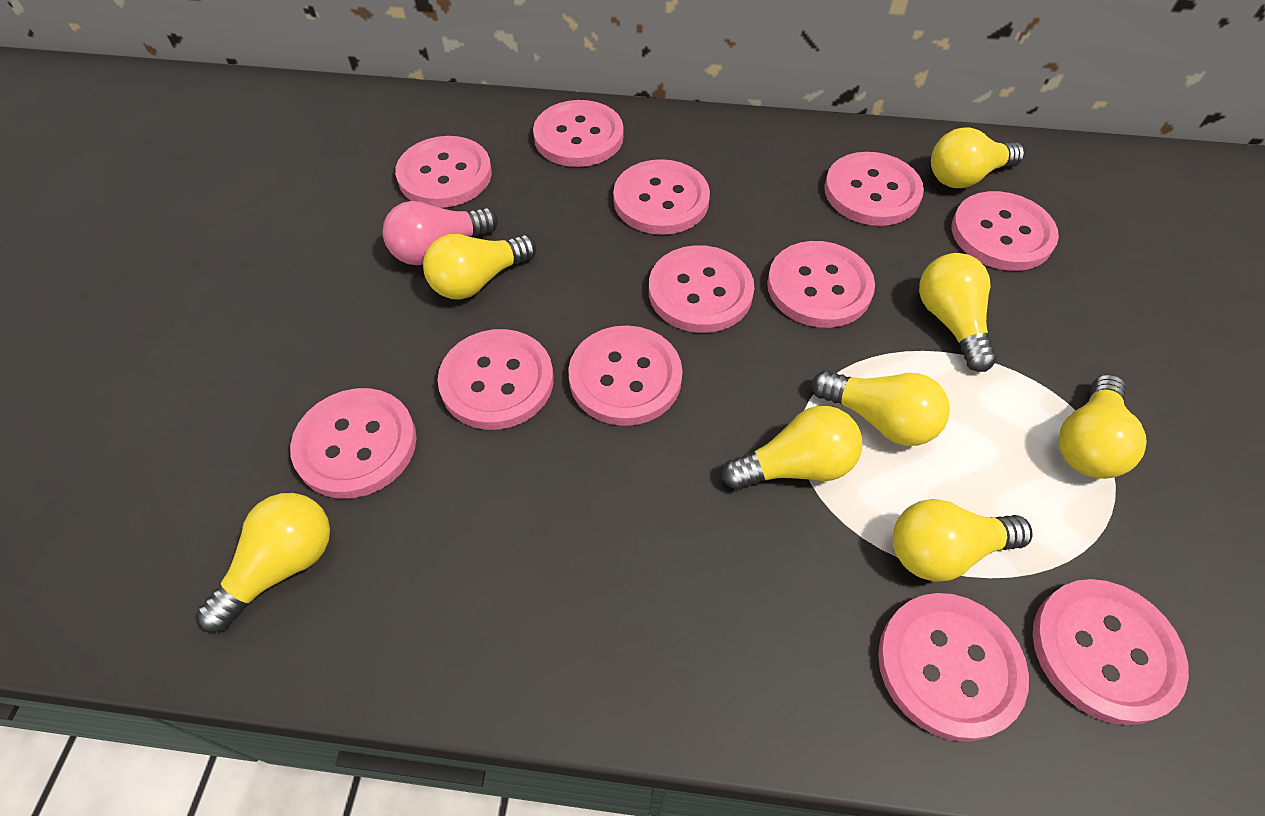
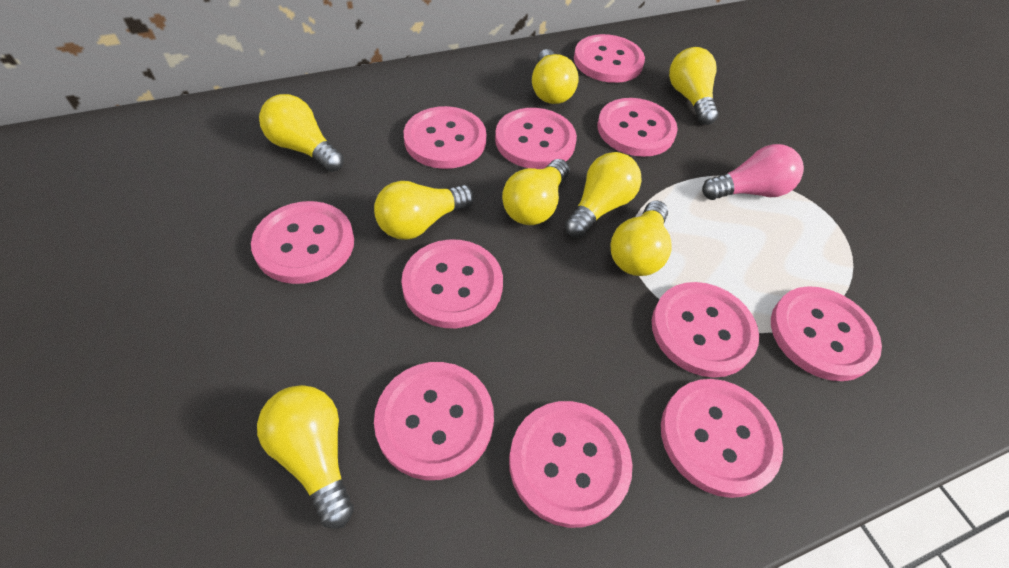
pink button: 12 -> 11

